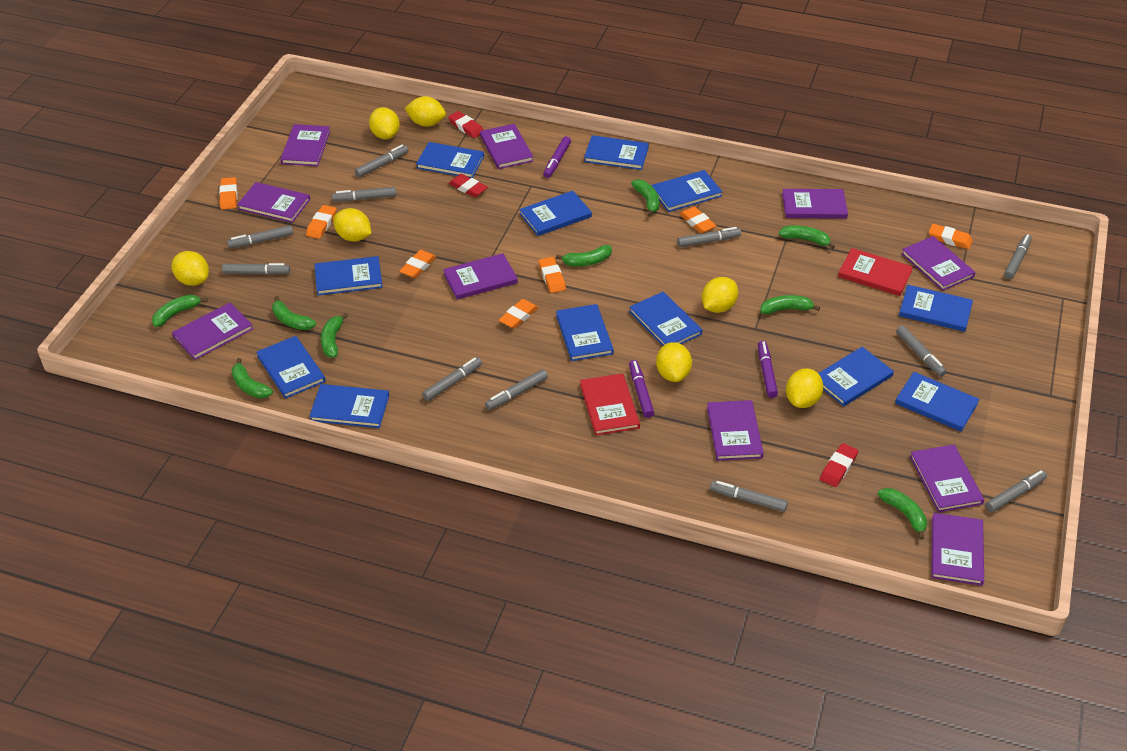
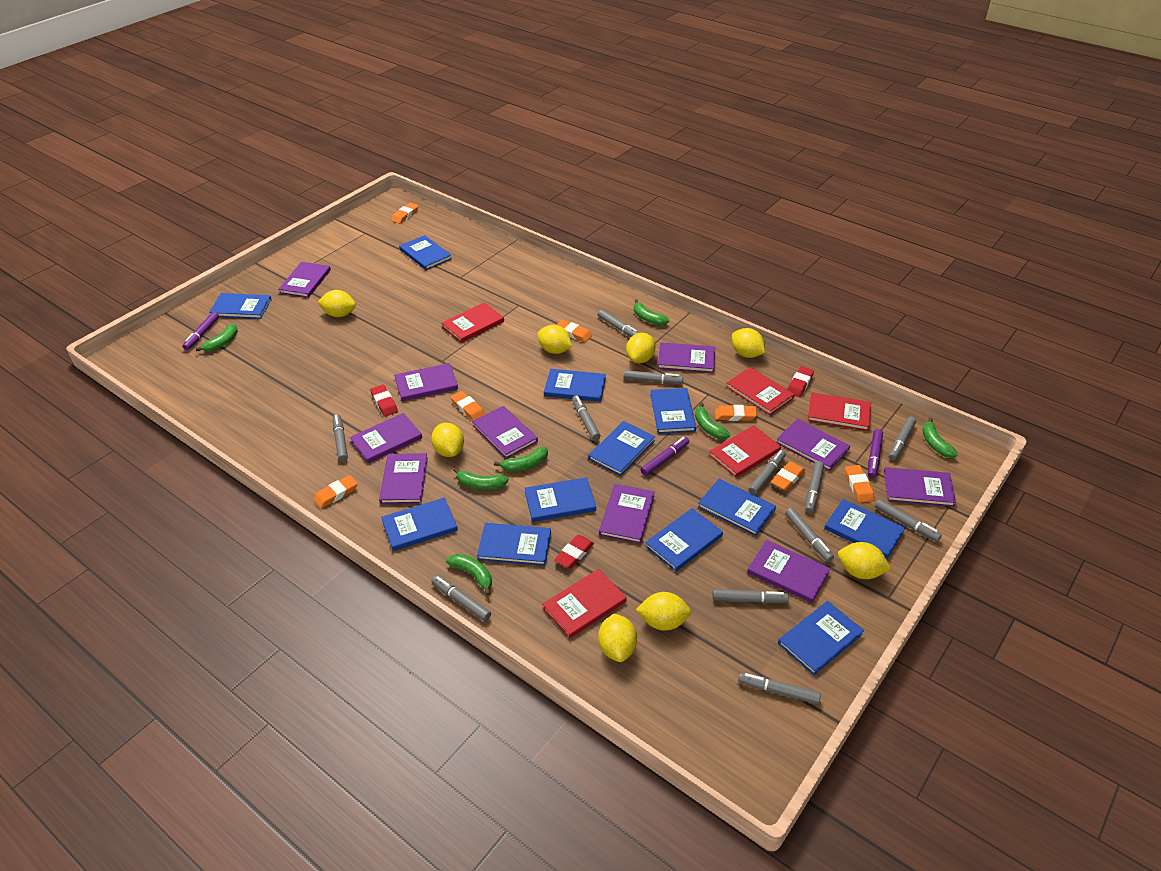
green banana: 9 -> 7
grey marker: 11 -> 12
red book: 2 -> 5
yellow lemon: 7 -> 8

